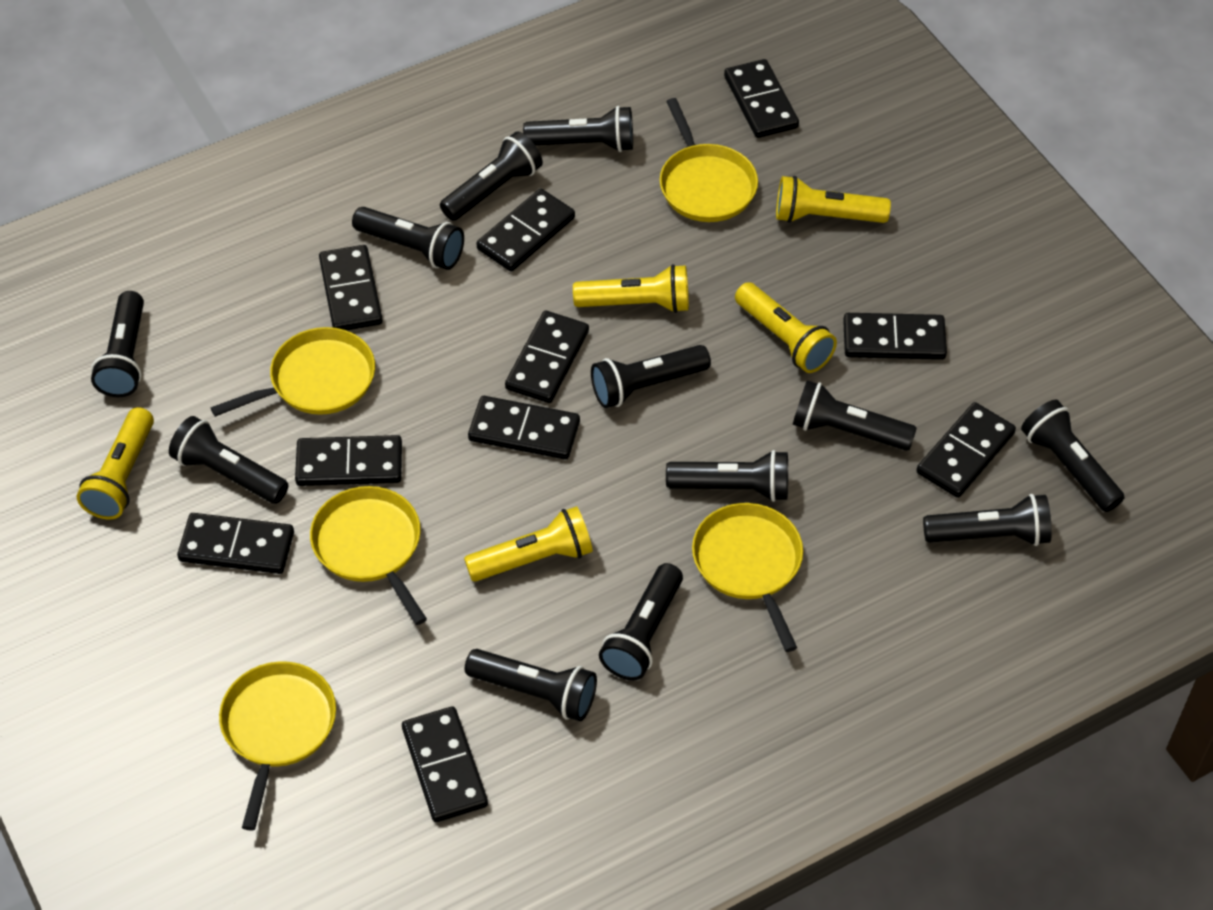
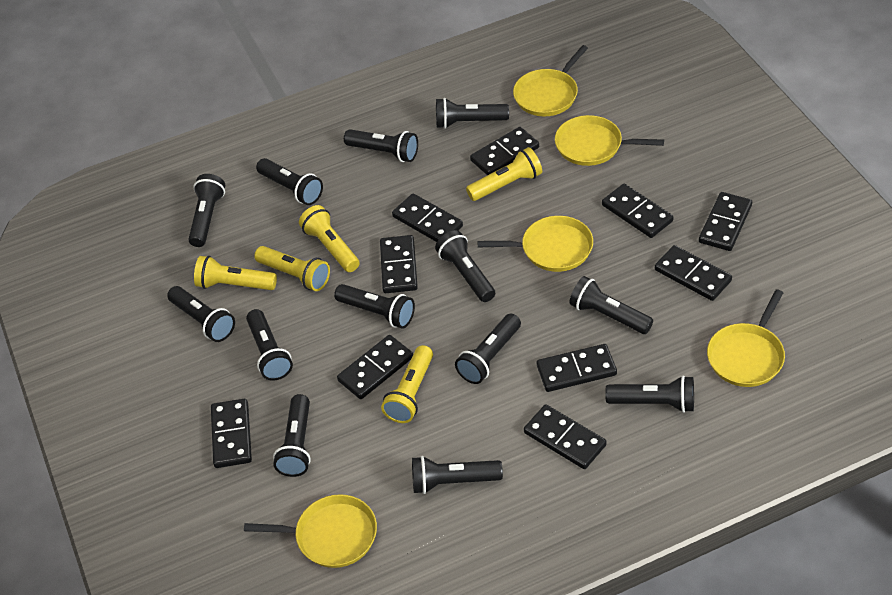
black flashlight: 12 -> 13

